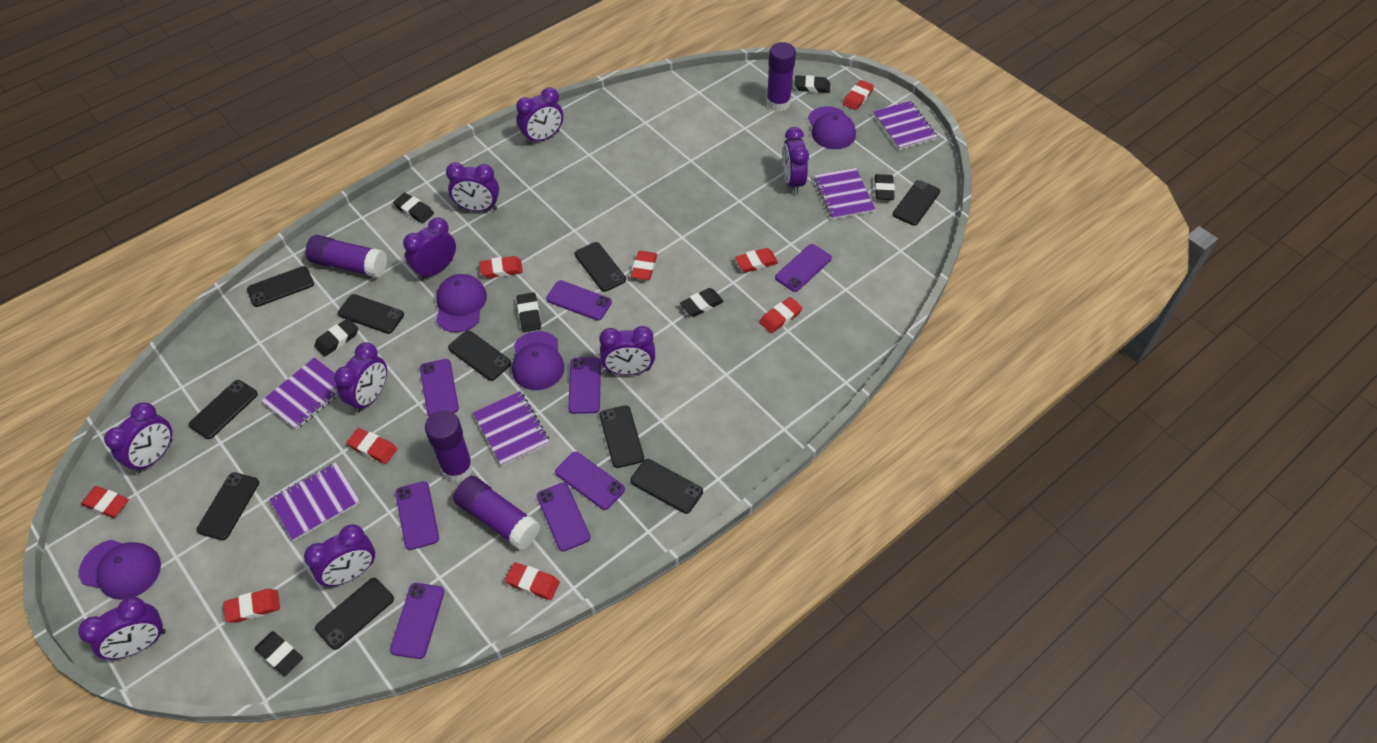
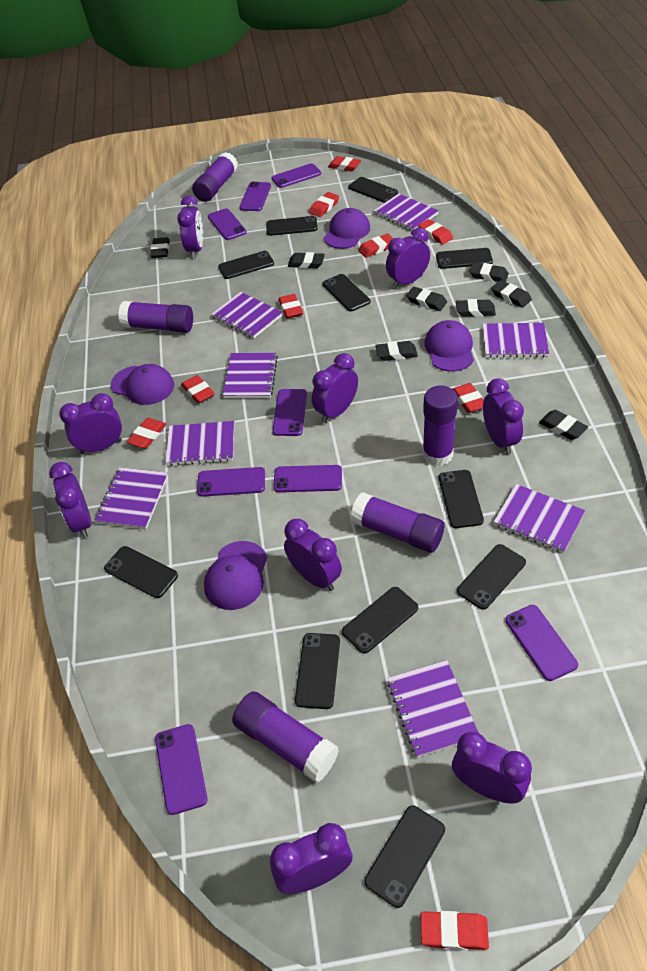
black eraser: 7 -> 8
black phone: 10 -> 11
purple glue stick: 4 -> 5
purple notebook: 5 -> 8

